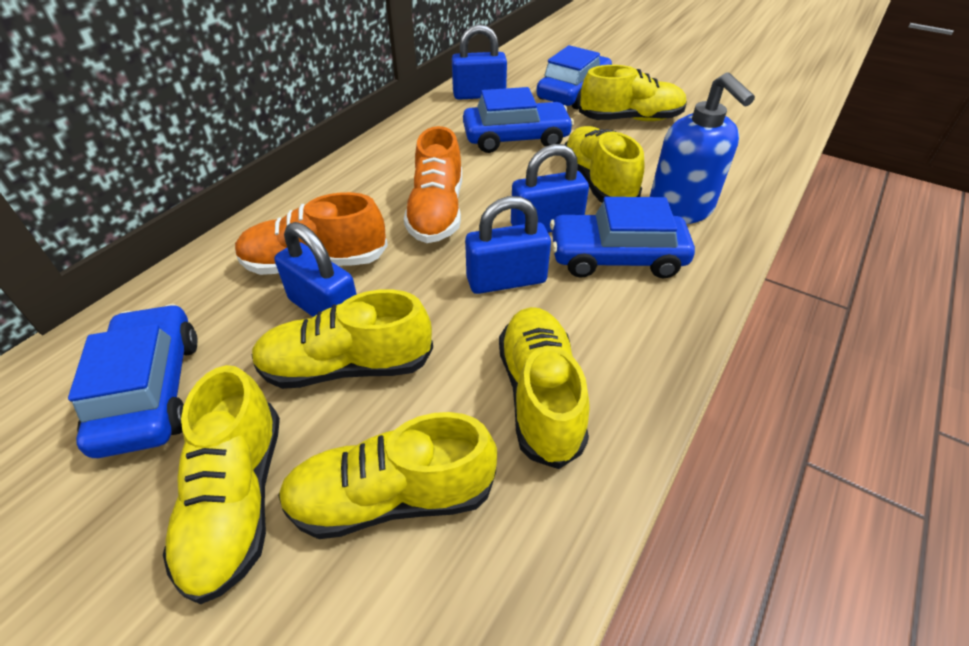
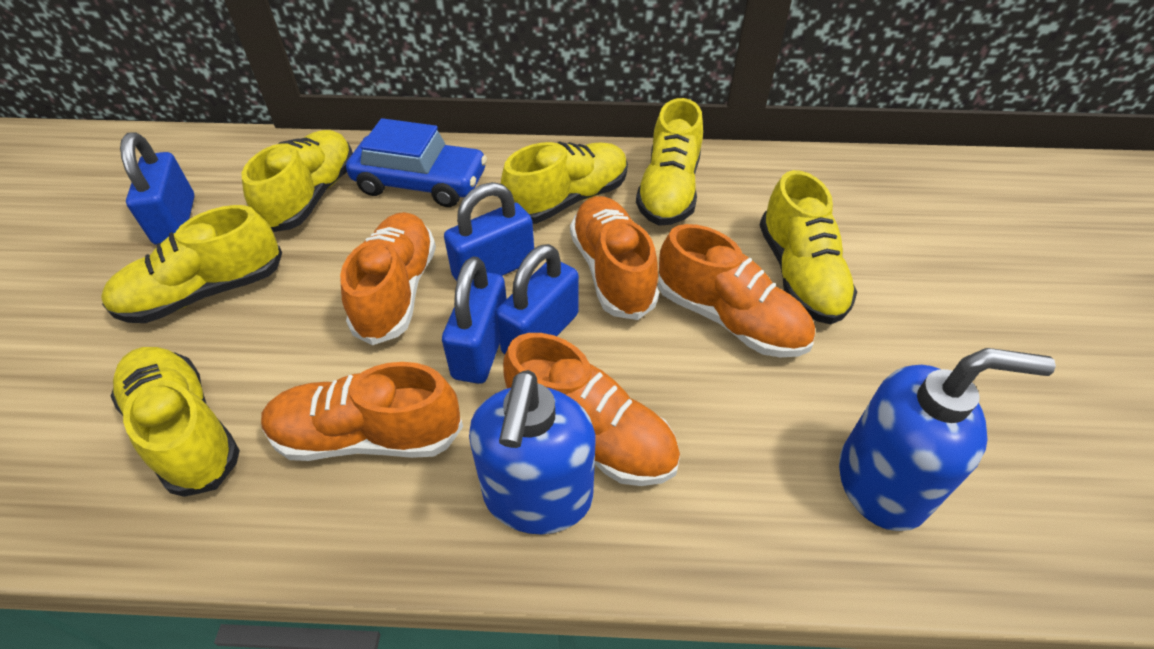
blue car: 4 -> 1
blue soap dispenser: 1 -> 2
orange shoe: 2 -> 5

